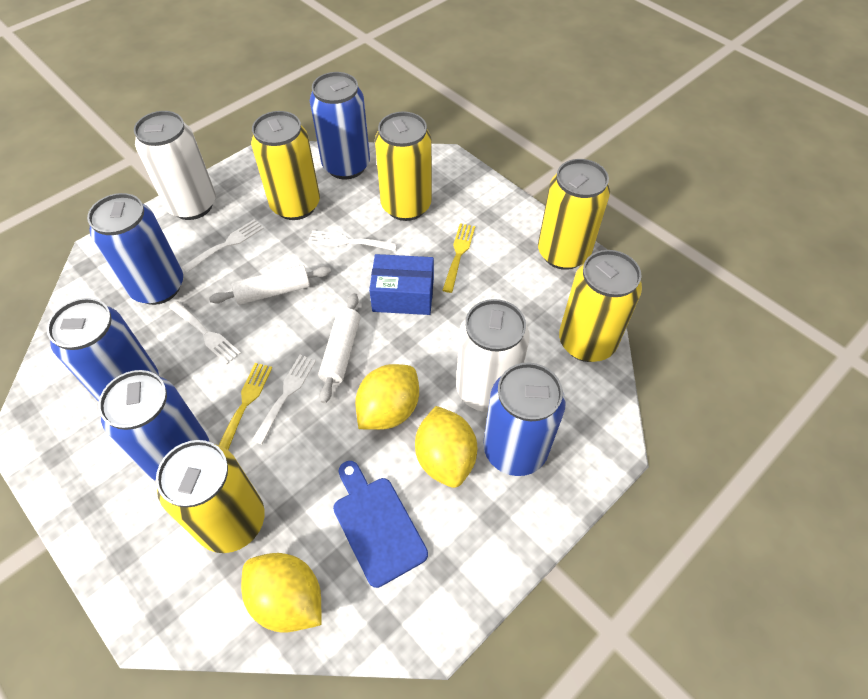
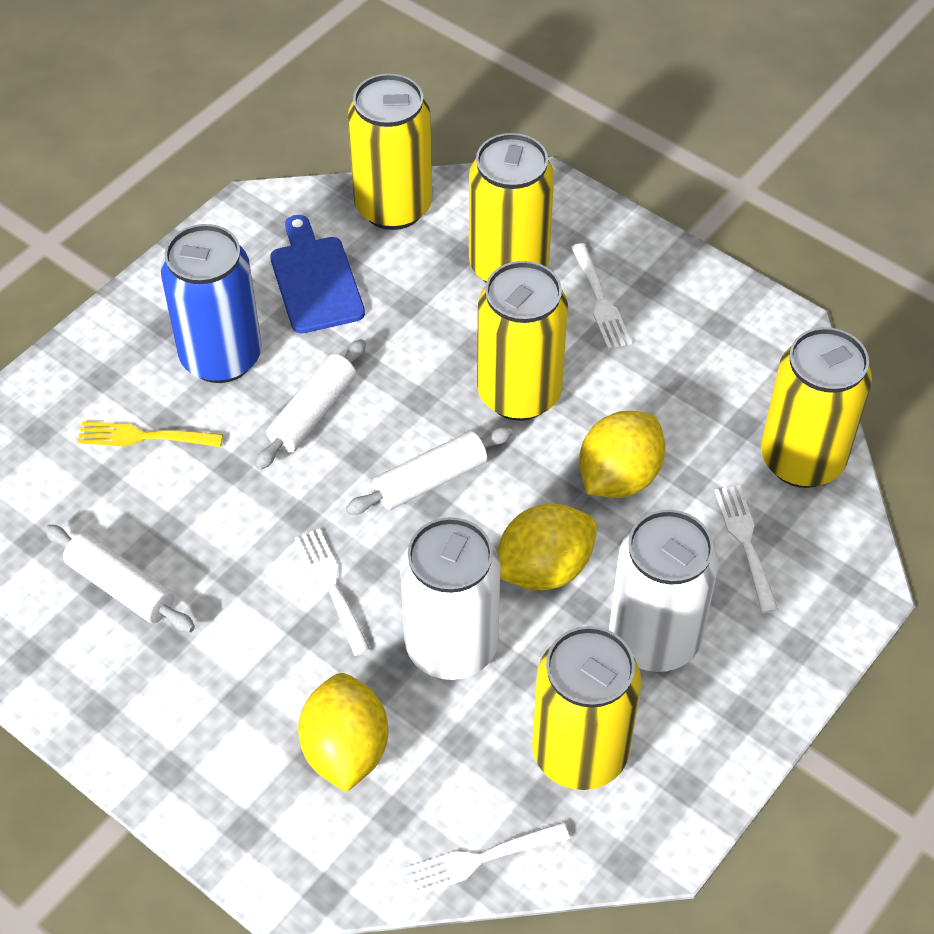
blue box: 1 -> 0
blue can: 5 -> 1
white rolling pin: 2 -> 3
yellow fork: 2 -> 1

